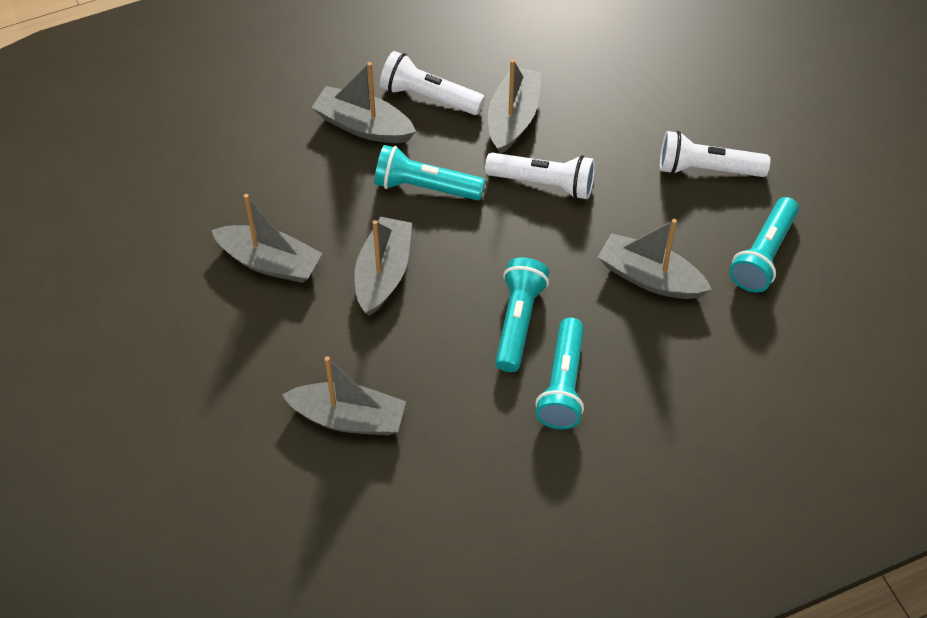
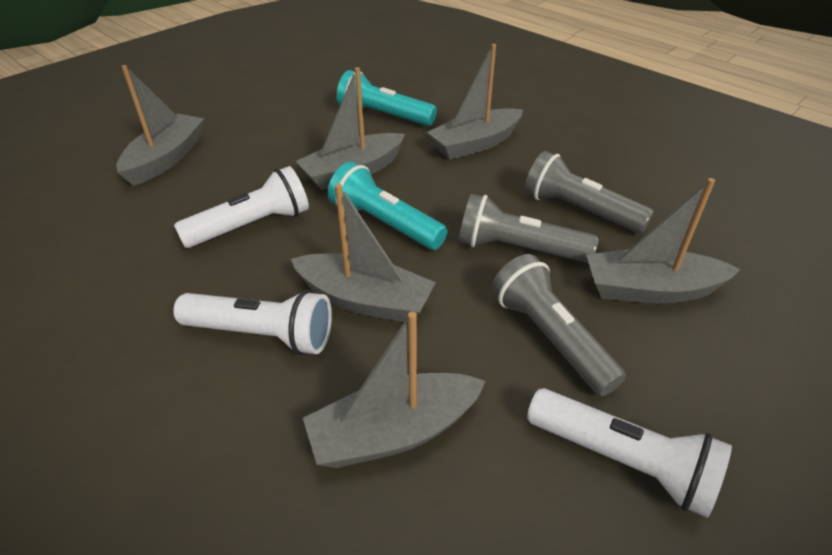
grey flashlight: 0 -> 3
turquoise flashlight: 4 -> 2

